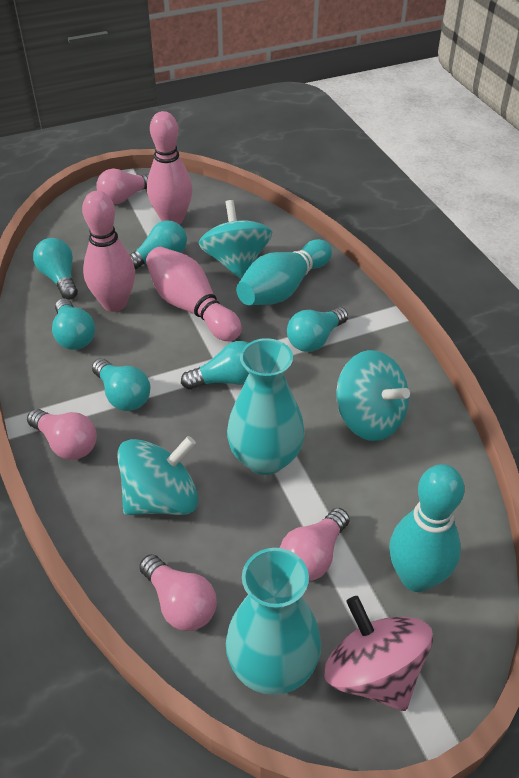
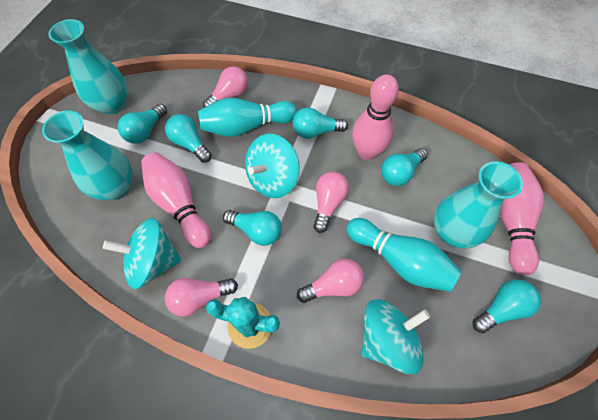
pink spinning top: 1 -> 0
turquoise cactus: 0 -> 1
turquoise vase: 2 -> 3

